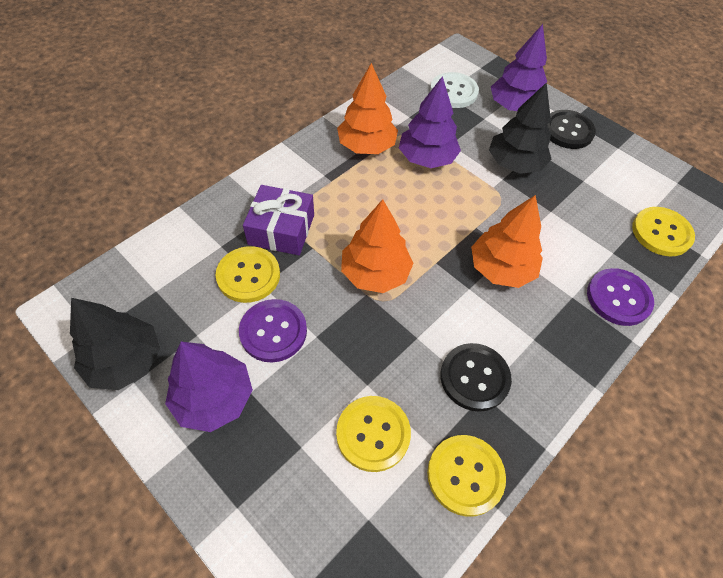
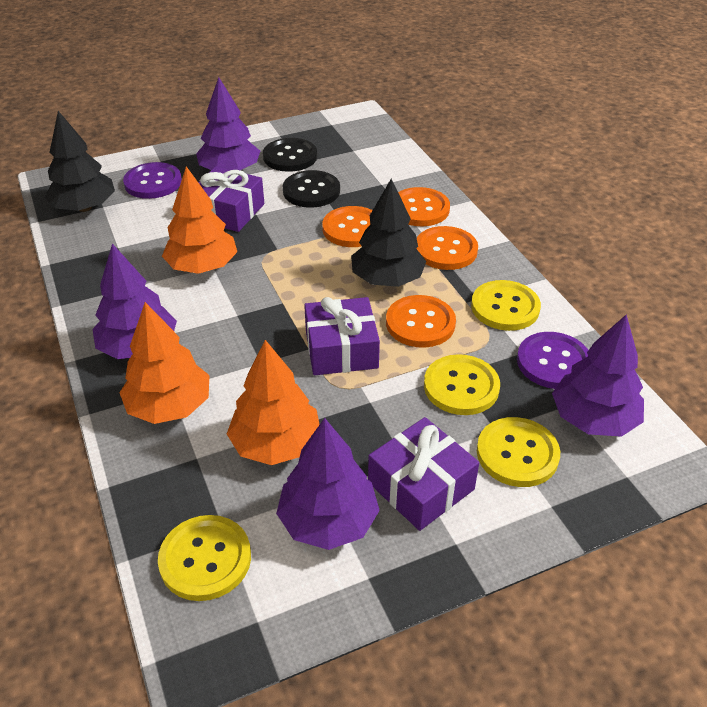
orange button: 0 -> 4
purple gift: 1 -> 3
purple tree: 3 -> 4
white button: 1 -> 0

